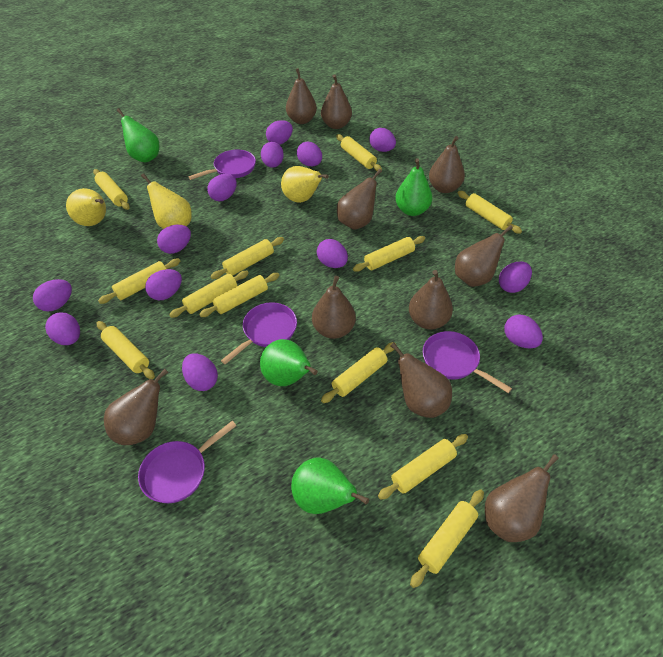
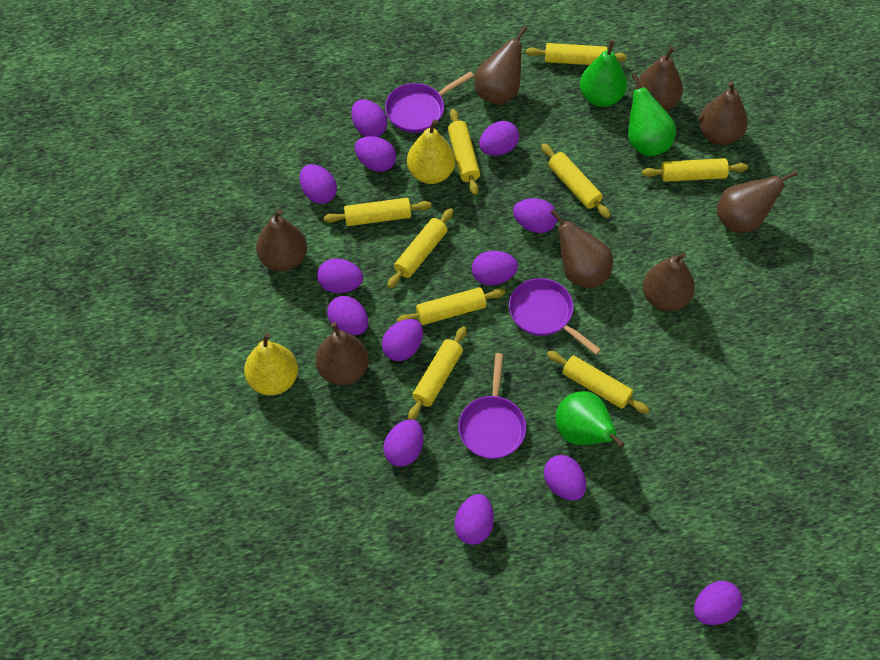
brown pear: 10 -> 8
green pear: 4 -> 3
purple pan: 4 -> 3
yellow pear: 3 -> 2
yellow rolling pin: 12 -> 9

